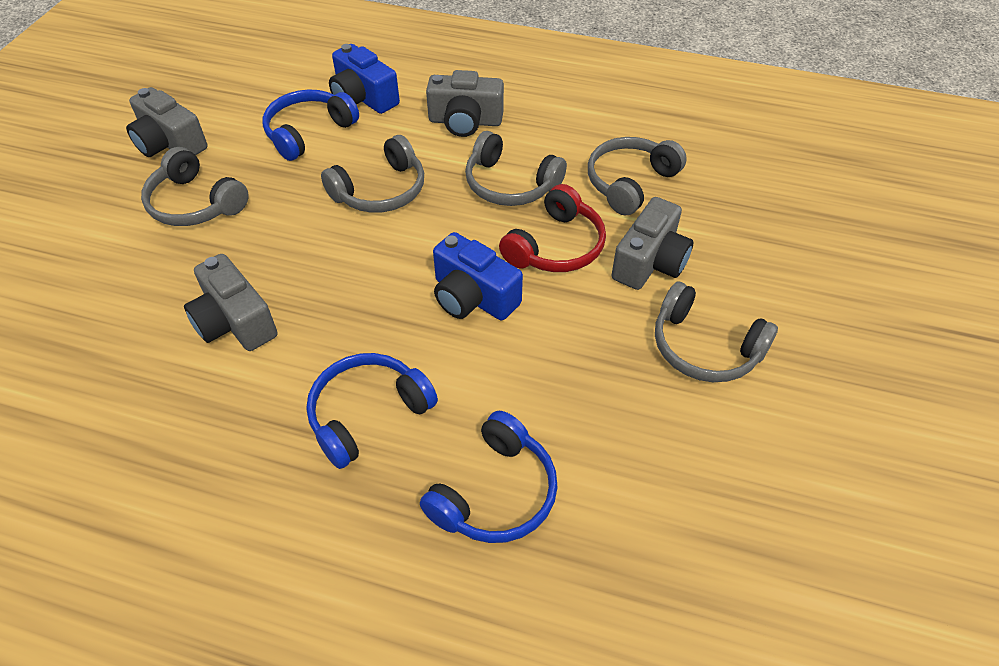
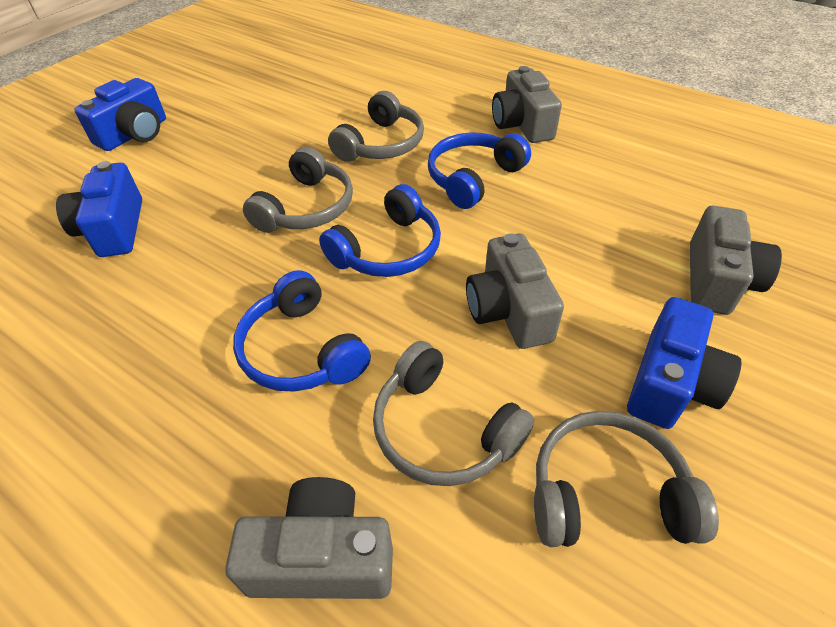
blue camera: 2 -> 3
grey headphones: 5 -> 4
red headphones: 1 -> 0

